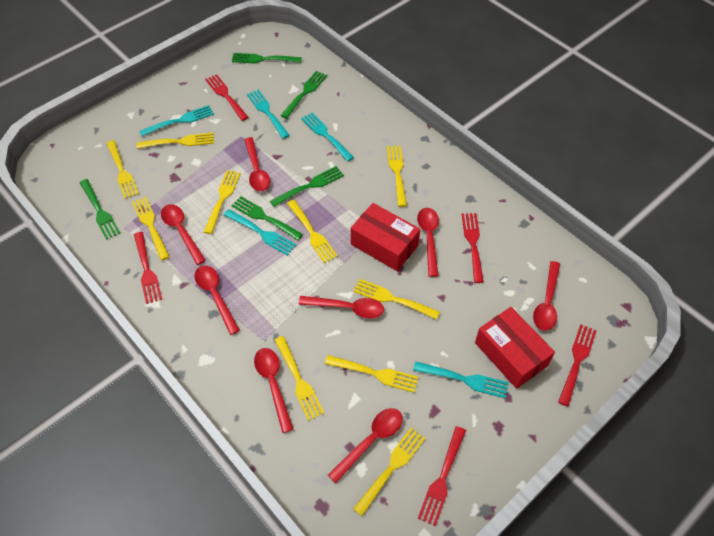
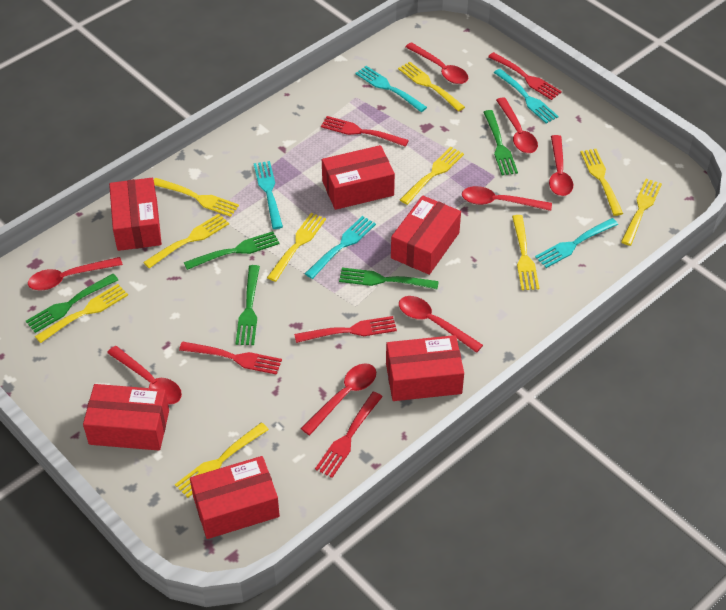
red box: 2 -> 6

